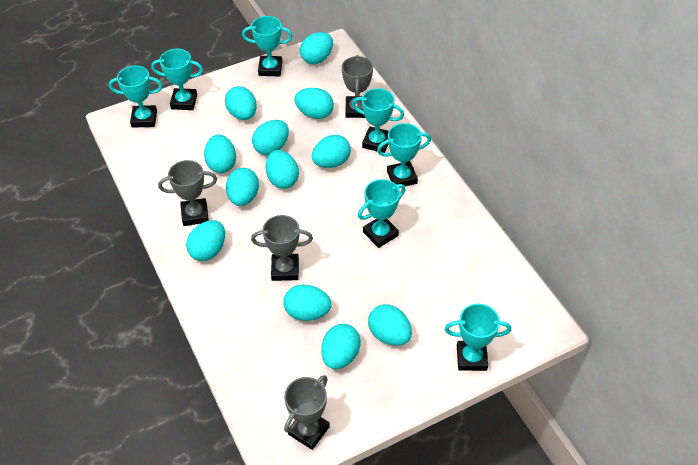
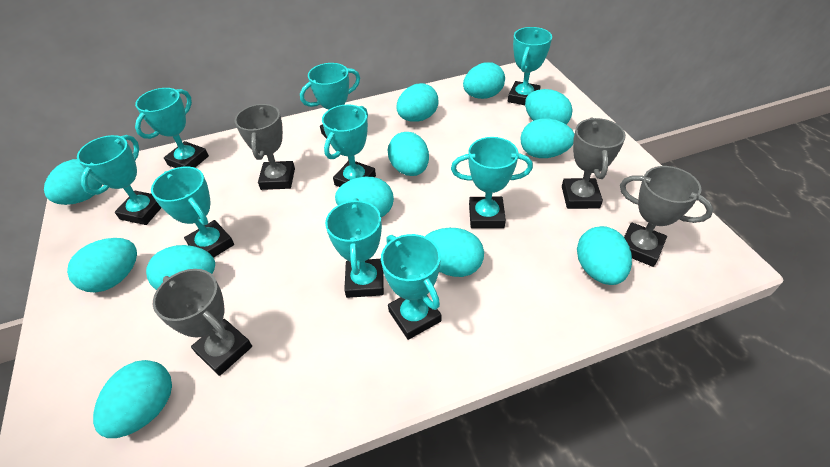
turquoise trophy: 7 -> 9

